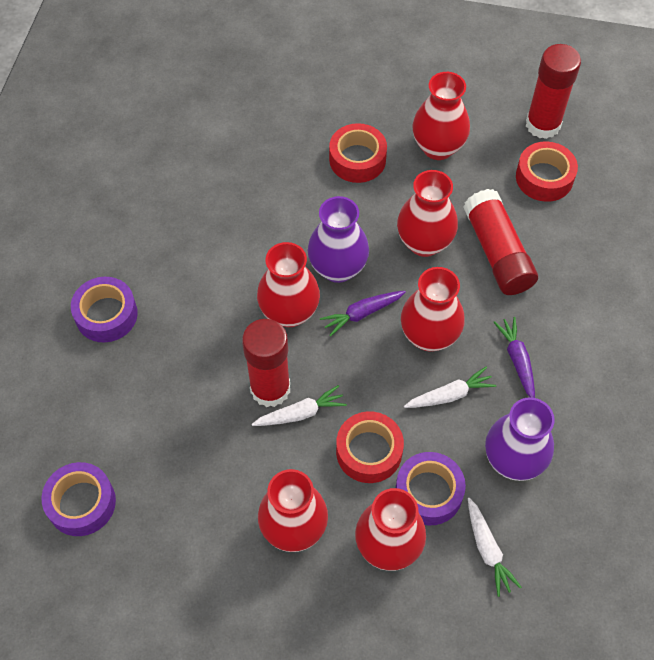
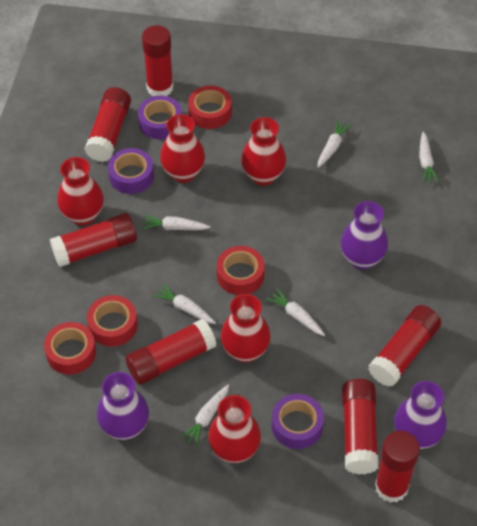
purple carrot: 2 -> 0
purple vase: 2 -> 3
red glue stick: 3 -> 7
red tape: 3 -> 4
red vase: 6 -> 5
white carrot: 3 -> 6

